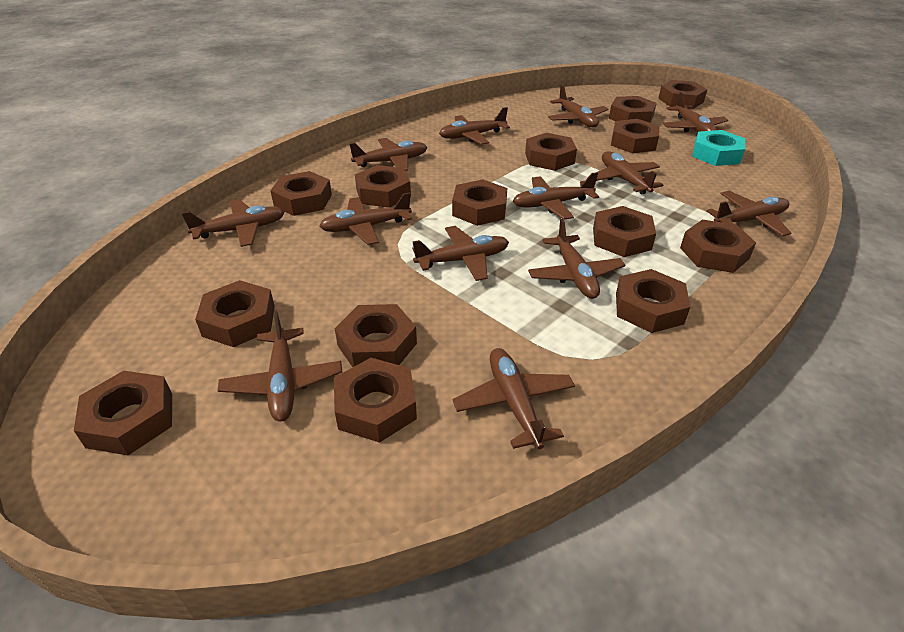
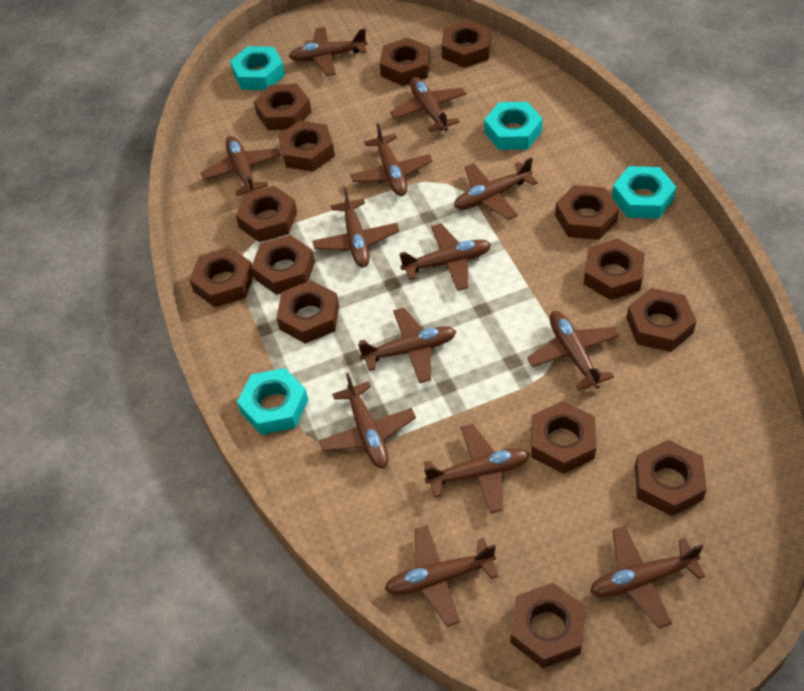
turquoise nut: 1 -> 4

